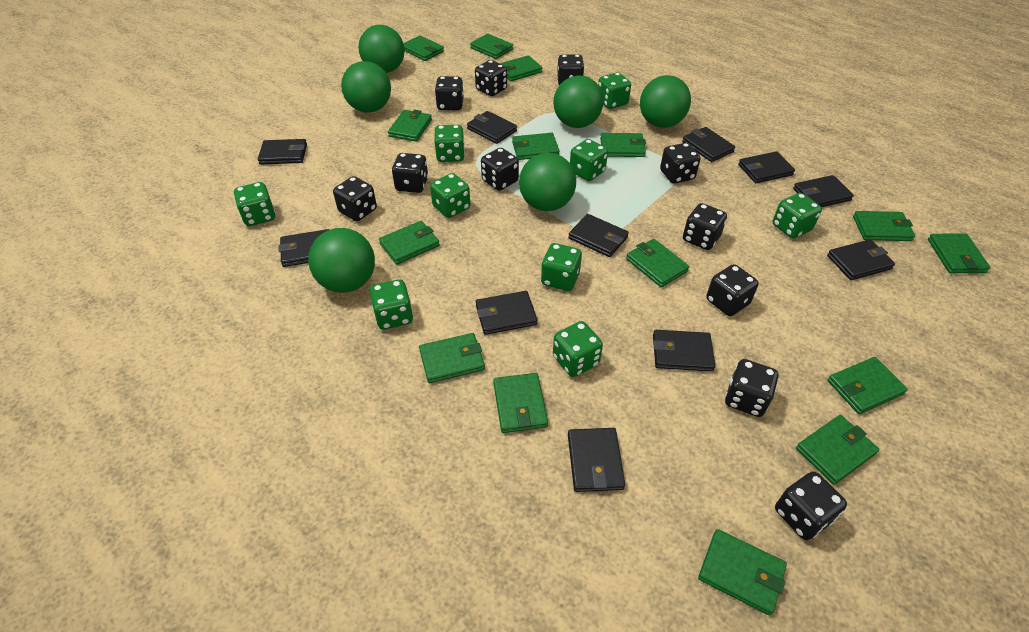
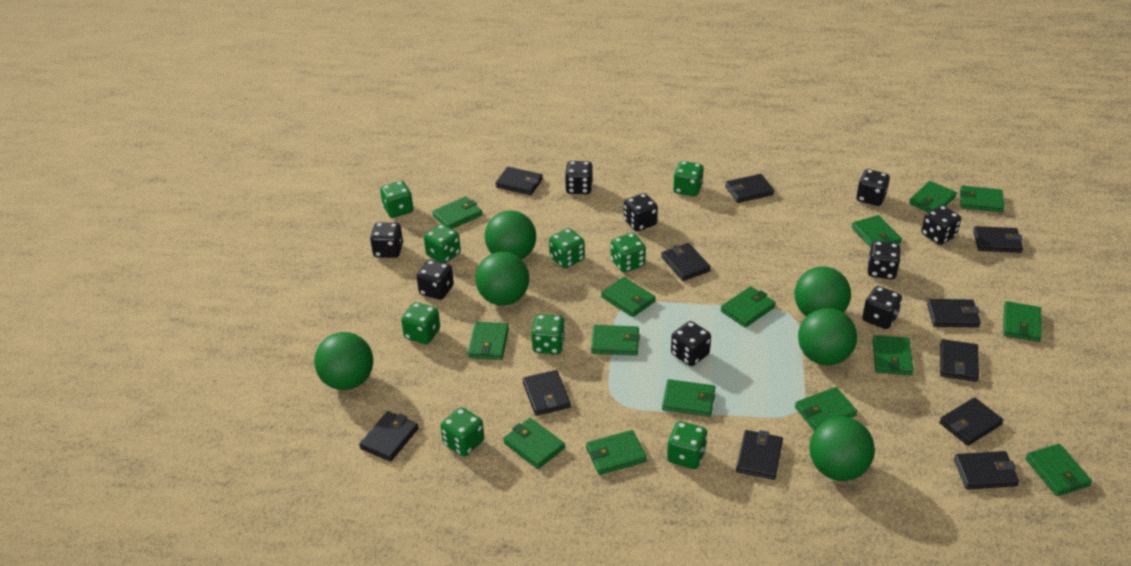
black dice: 11 -> 9

